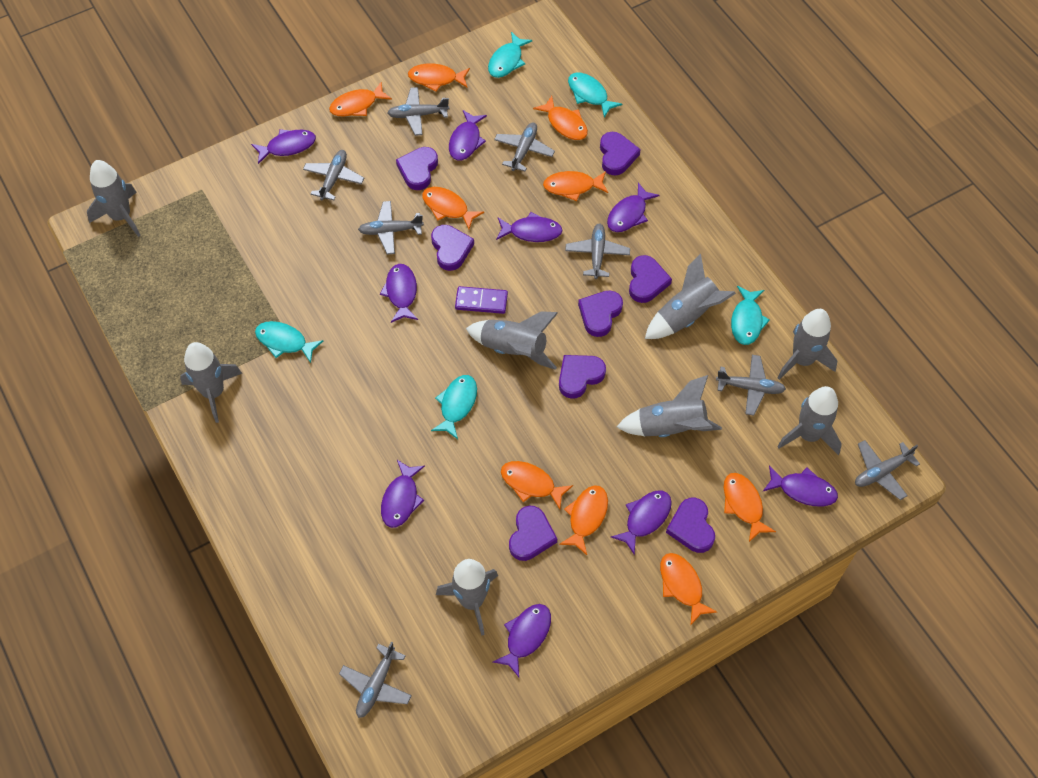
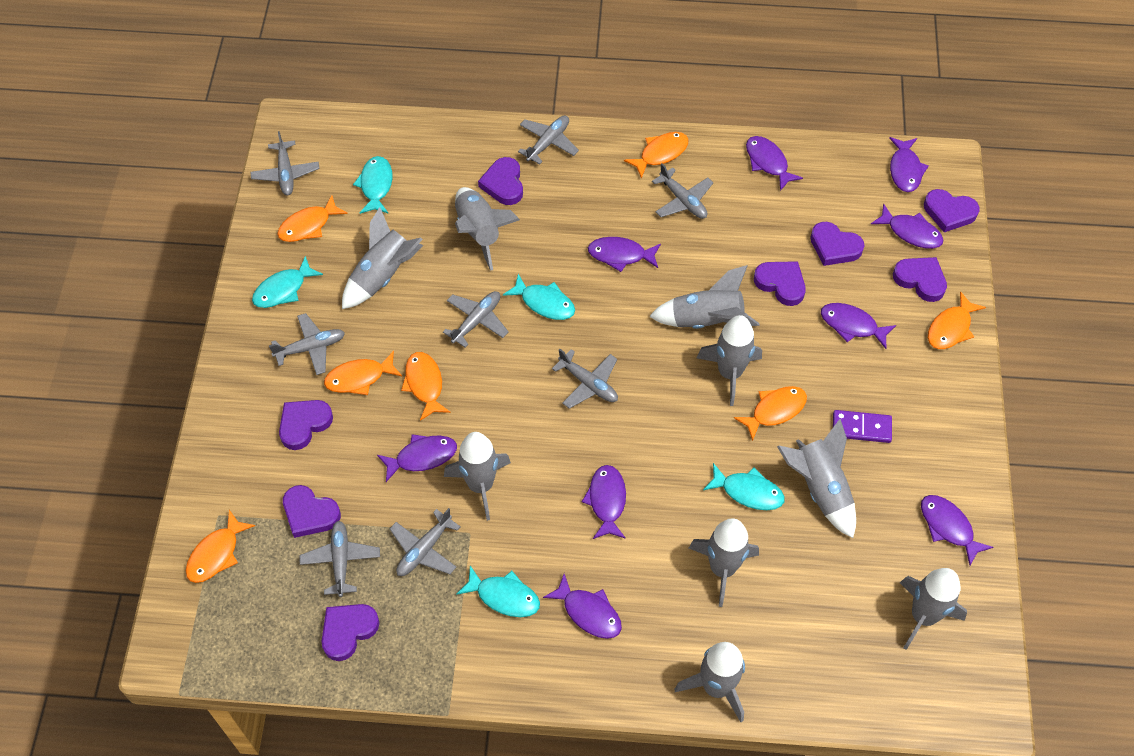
grey rocket: 8 -> 9
orange fish: 9 -> 7

